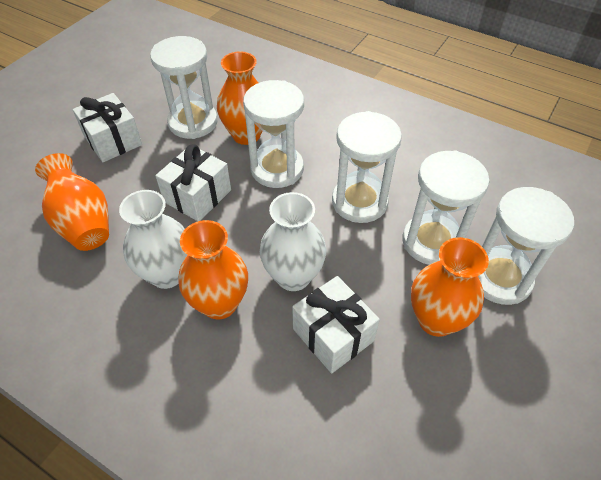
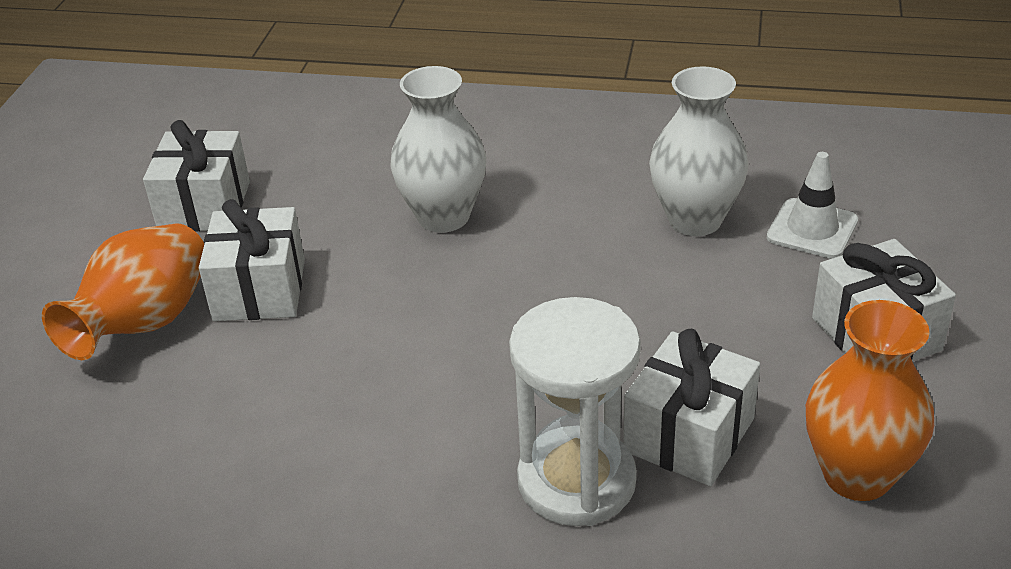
orange vase: 4 -> 2
white gift: 3 -> 4
white hourglass: 5 -> 1
white traffic cone: 0 -> 1

